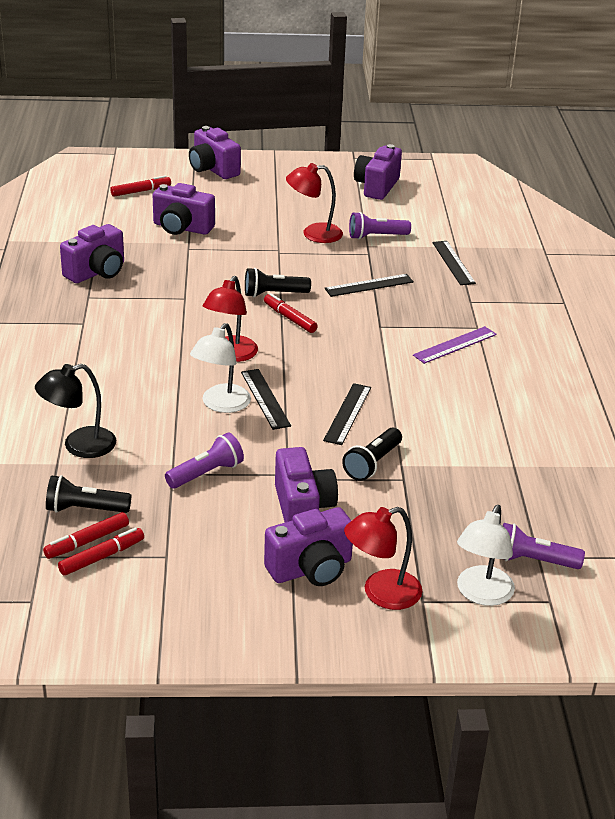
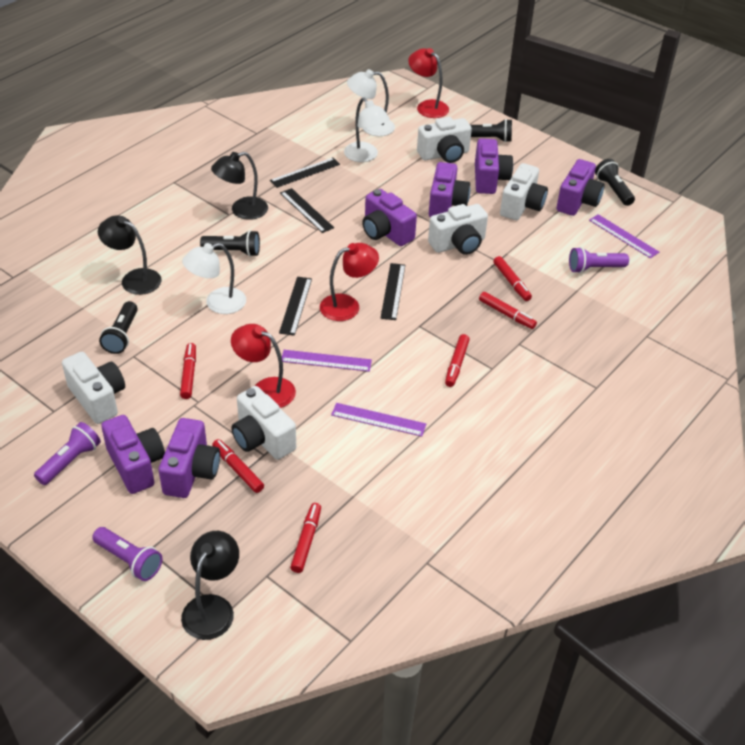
black flashlight: 3 -> 4
black lamp: 1 -> 3
purple ruler: 1 -> 3
red marker: 4 -> 6
white camera: 0 -> 5
white lamp: 2 -> 3

